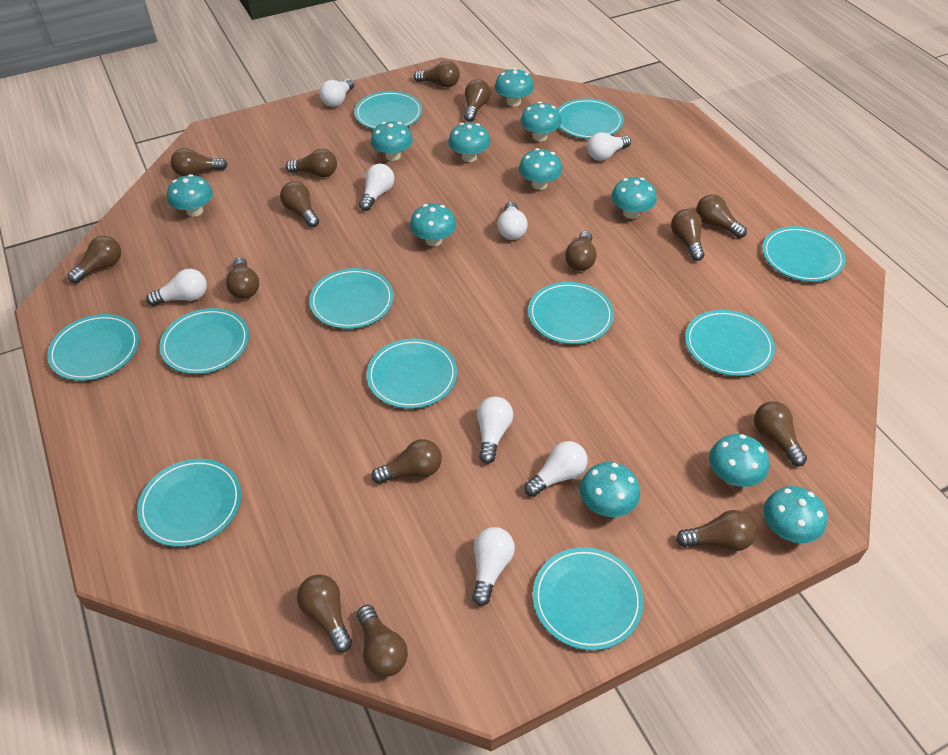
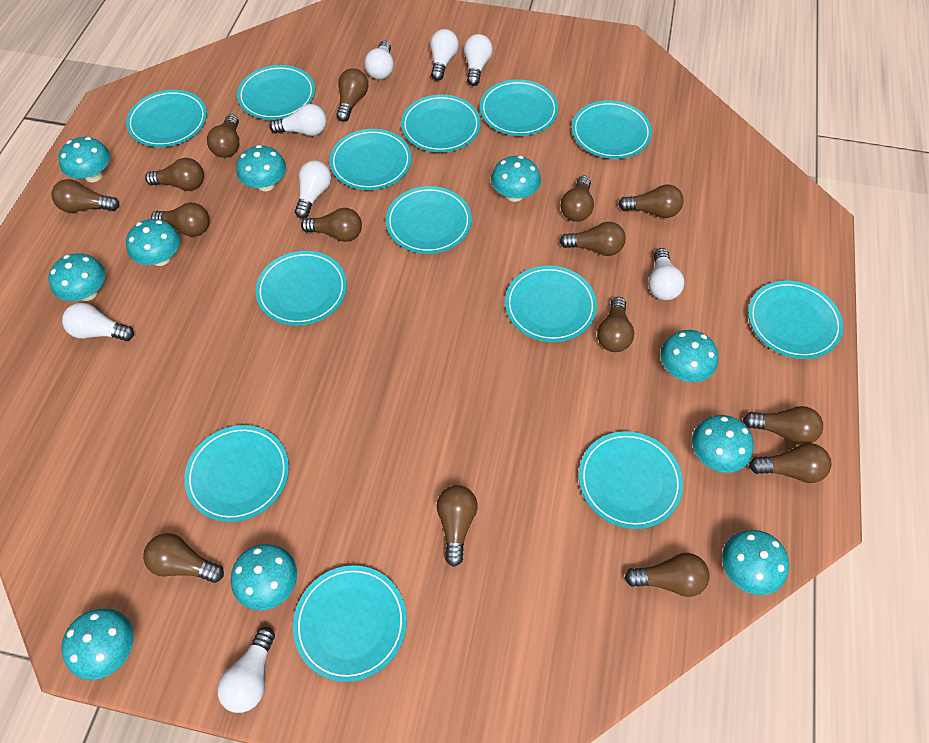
turquoise mushroom: 11 -> 10
turquoise plate: 11 -> 13

